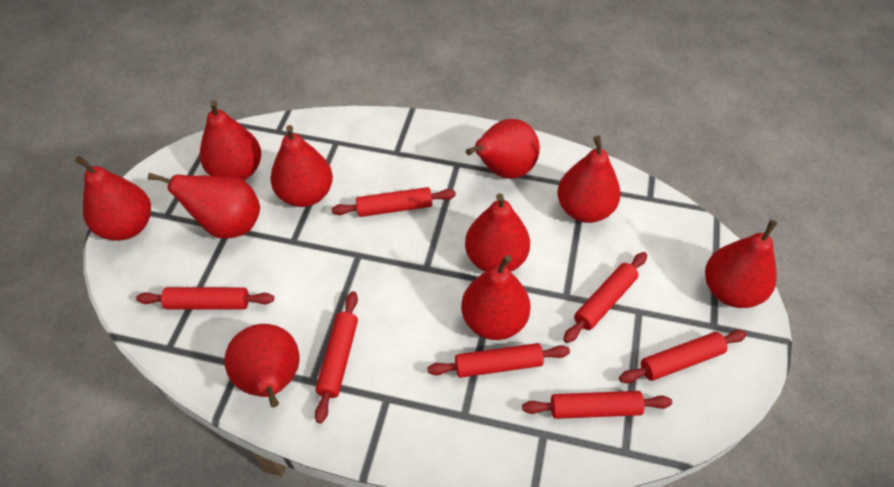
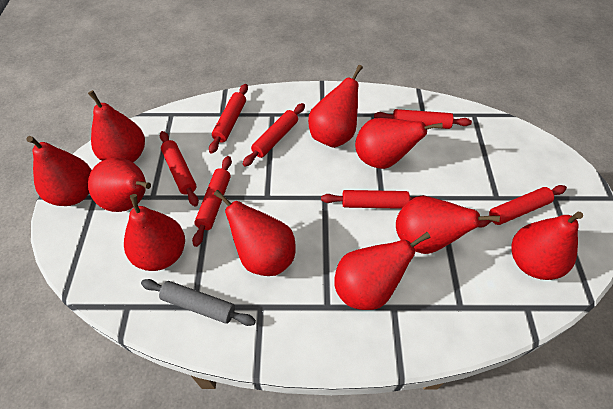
grey rolling pin: 0 -> 1

